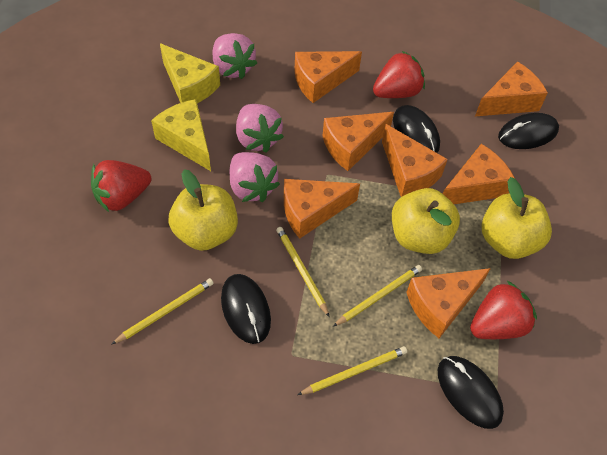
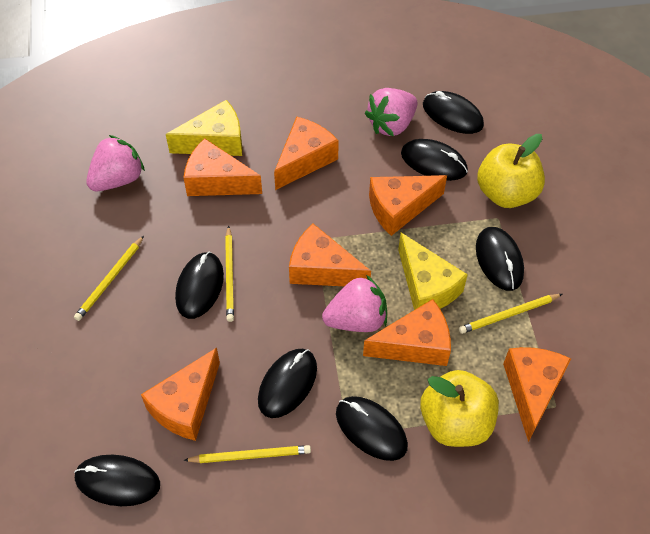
black mouse: 4 -> 7
red strawberry: 3 -> 0
yellow apple: 3 -> 2

